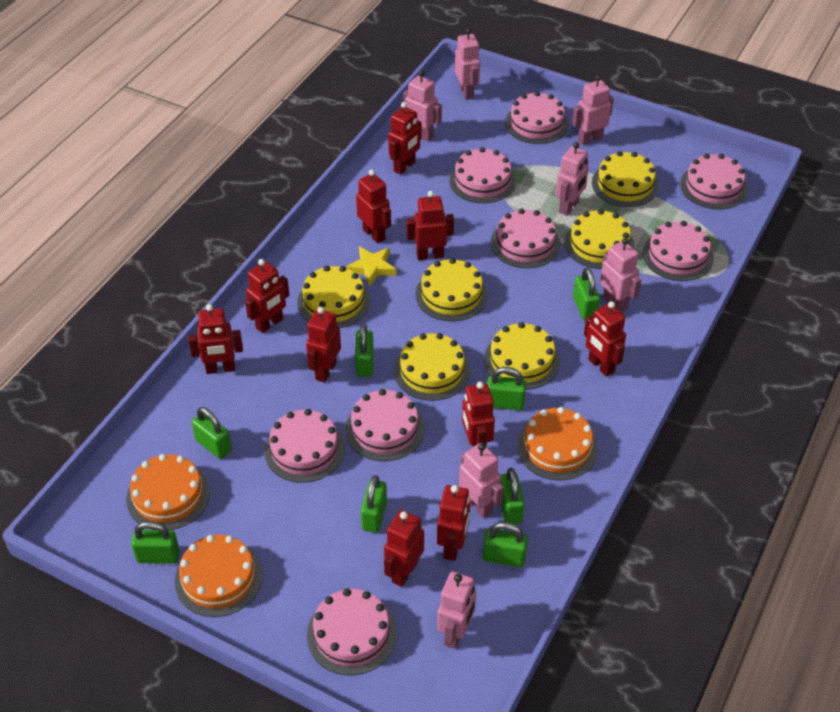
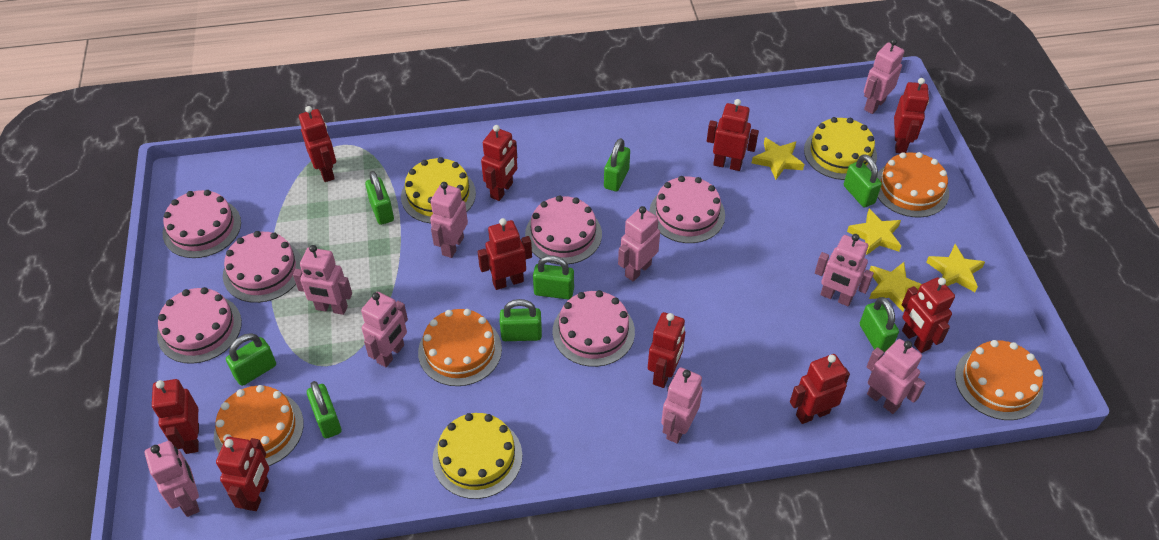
orange cake: 3 -> 4
pink cake: 8 -> 6
pink robot: 7 -> 9
yellow cake: 6 -> 3
yellow star: 1 -> 4

